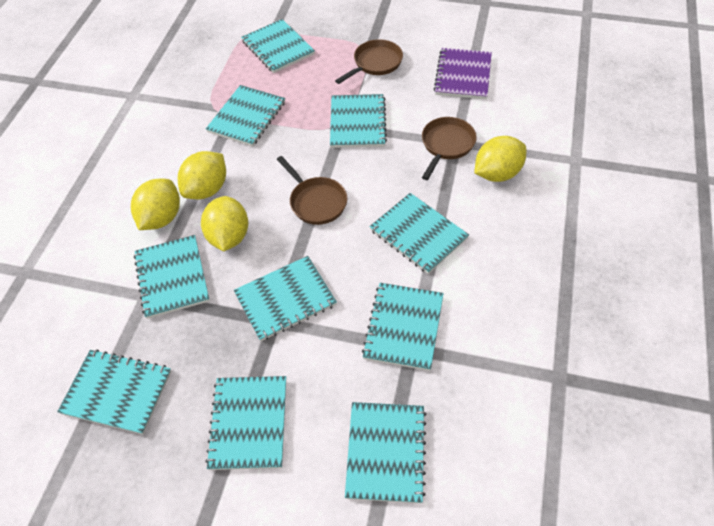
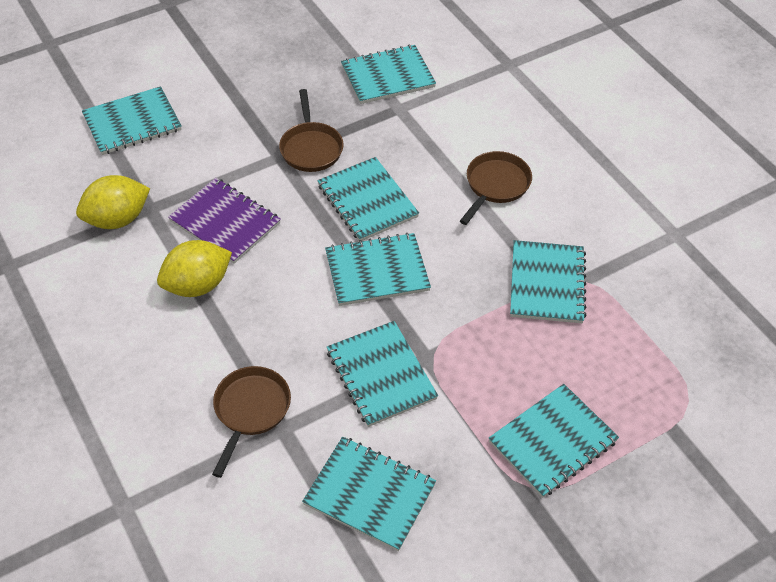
turquoise notebook: 10 -> 8
yellow lemon: 4 -> 2

